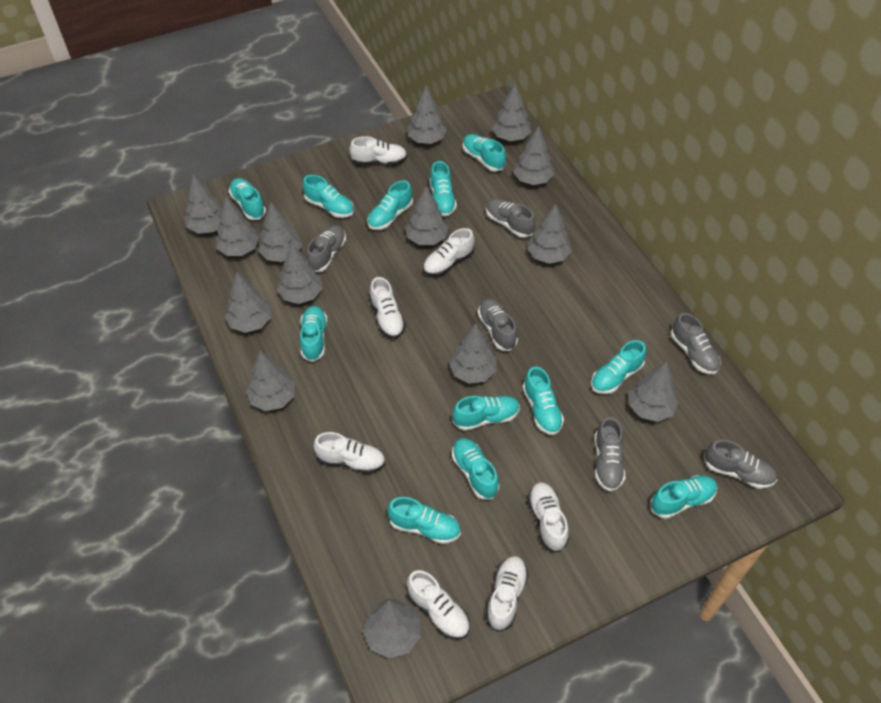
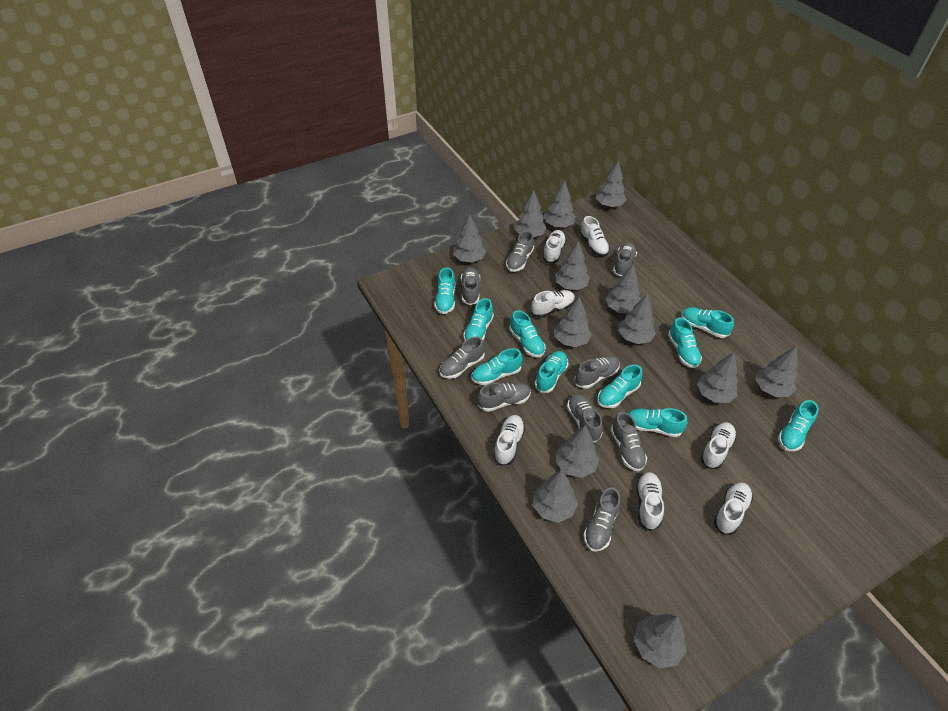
grey shoe: 6 -> 9
grey tree: 14 -> 13
turquoise shoe: 12 -> 10

